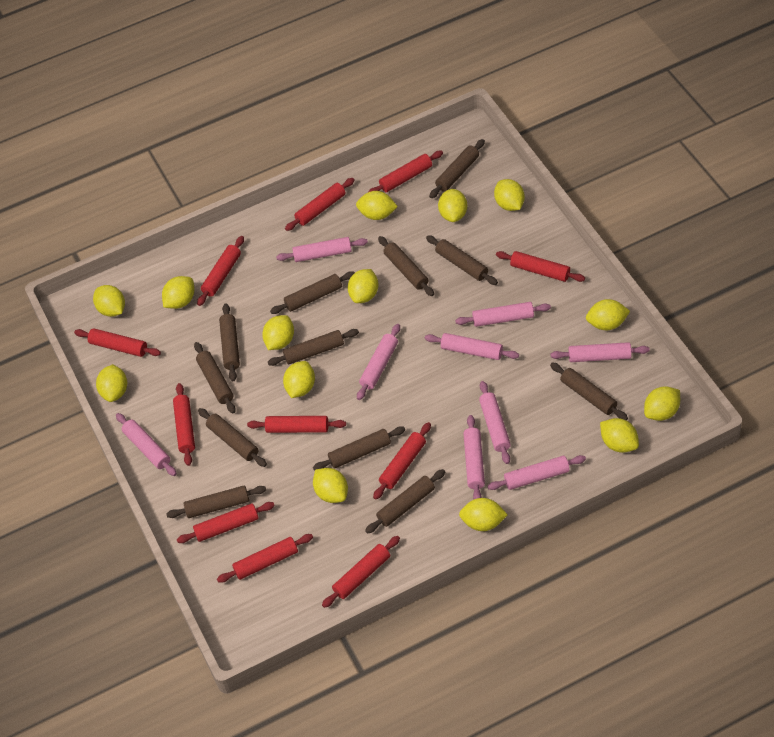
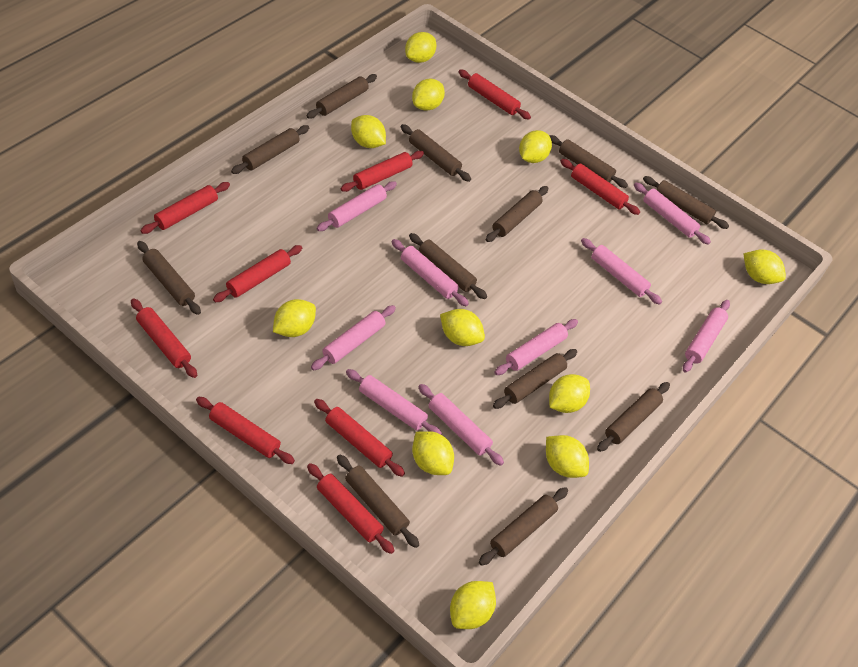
red rolling pin: 11 -> 9
yellow lemon: 14 -> 11

